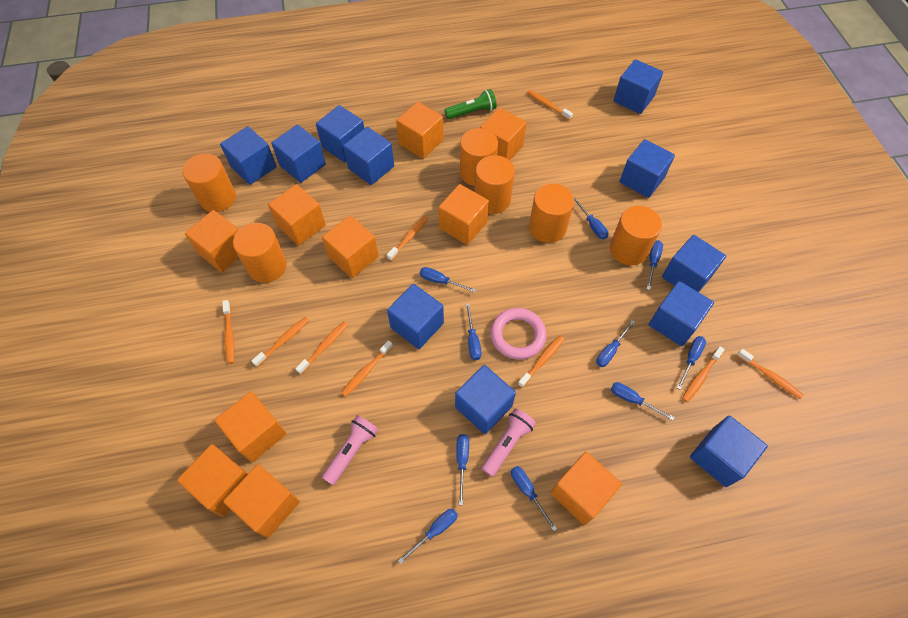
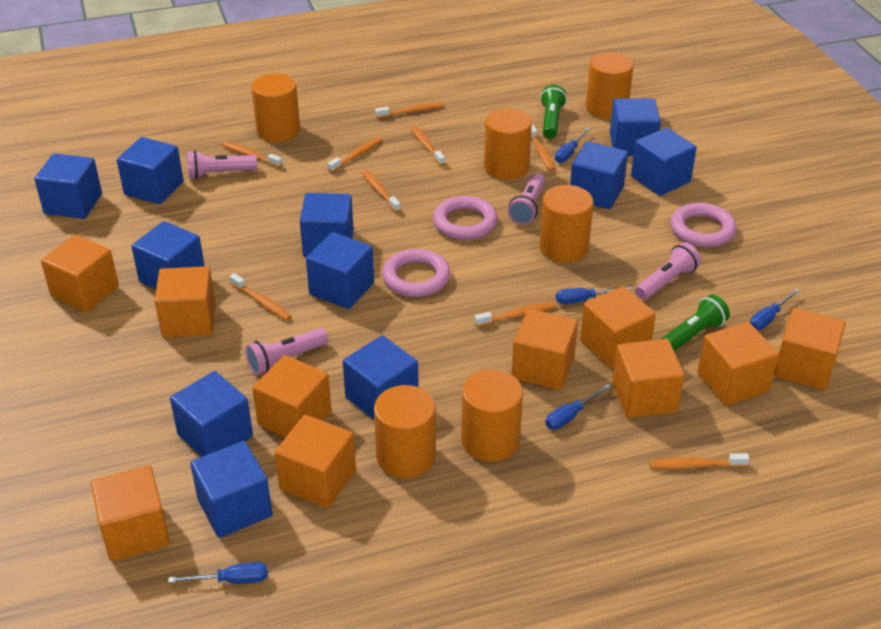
blue screwdriver: 10 -> 5
green flashlight: 1 -> 2
pink flashlight: 2 -> 4
pink ring: 1 -> 3

